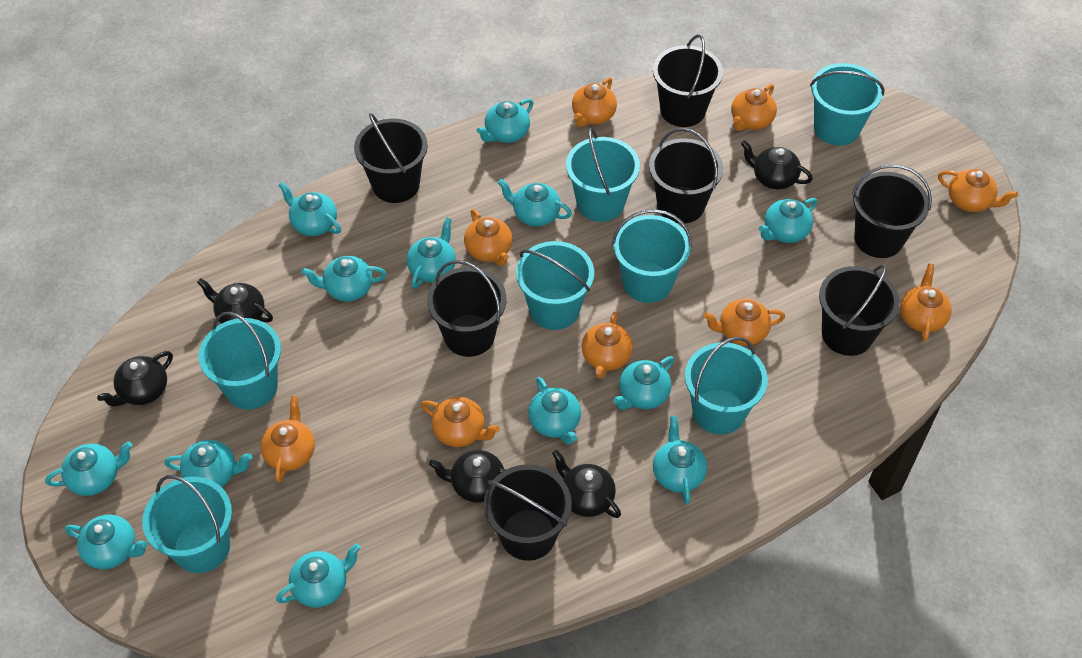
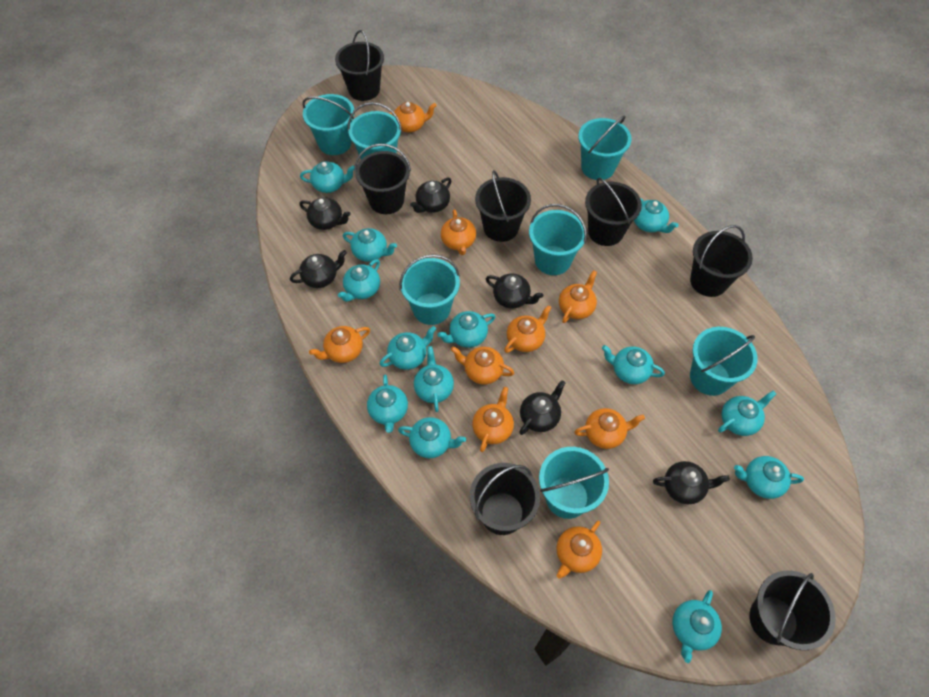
black teapot: 5 -> 6

